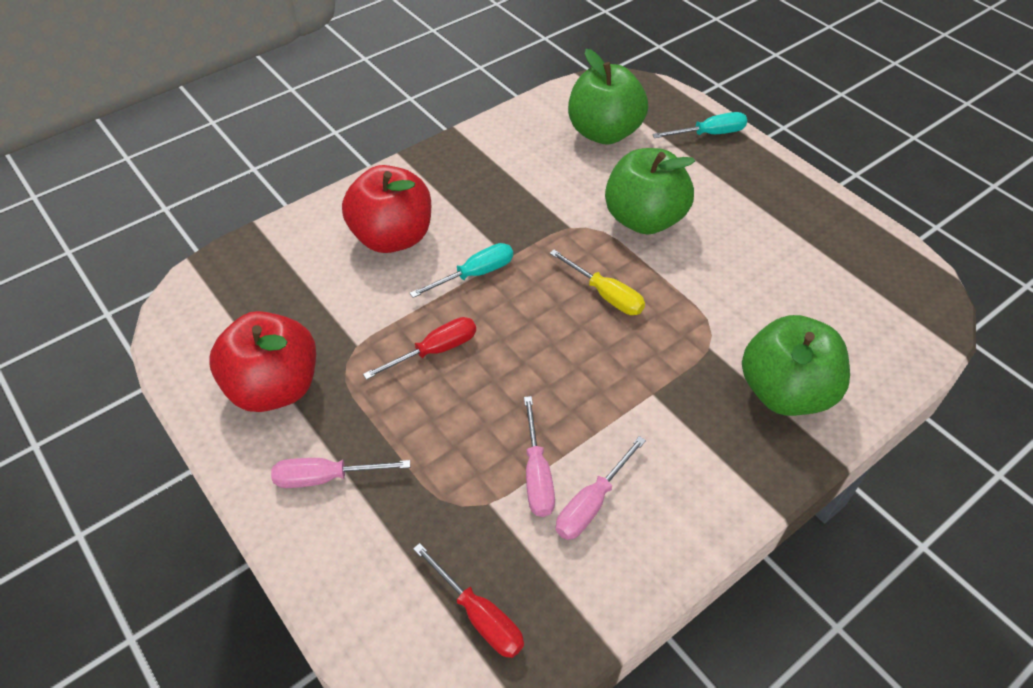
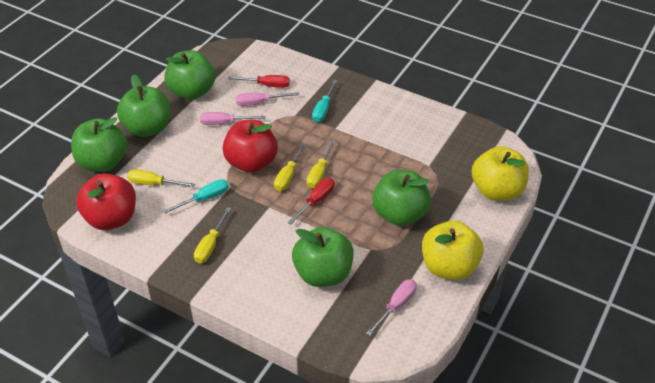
green apple: 3 -> 5
yellow apple: 0 -> 2
yellow screwdriver: 1 -> 4

